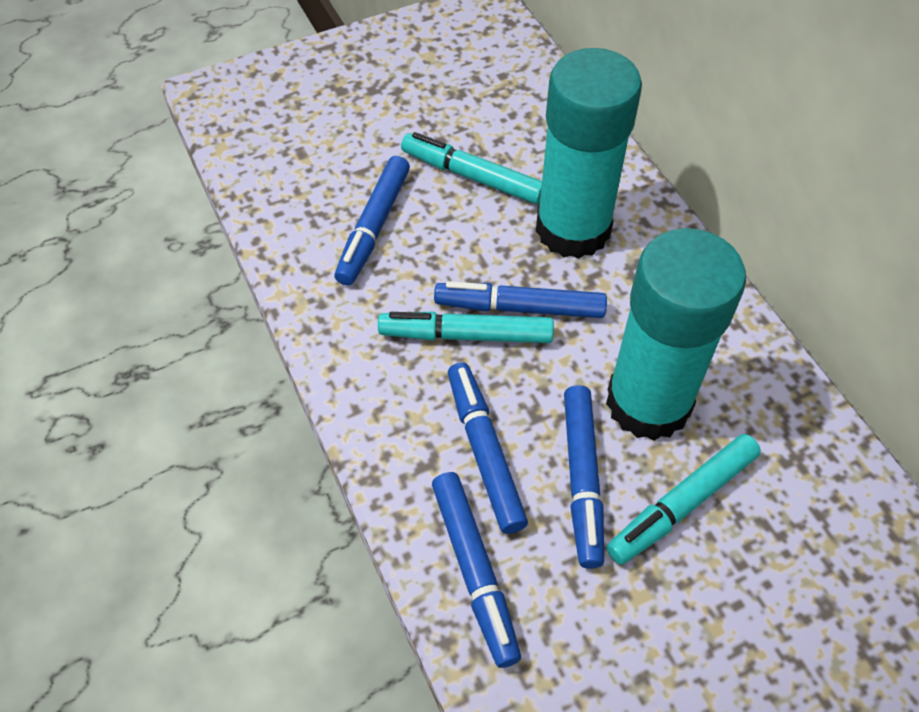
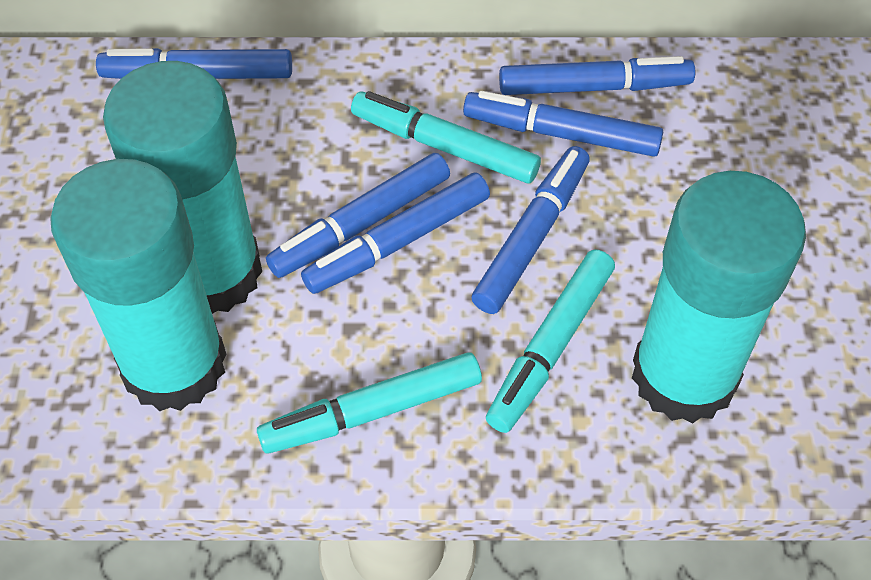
blue marker: 5 -> 6
turquoise glue stick: 2 -> 3

